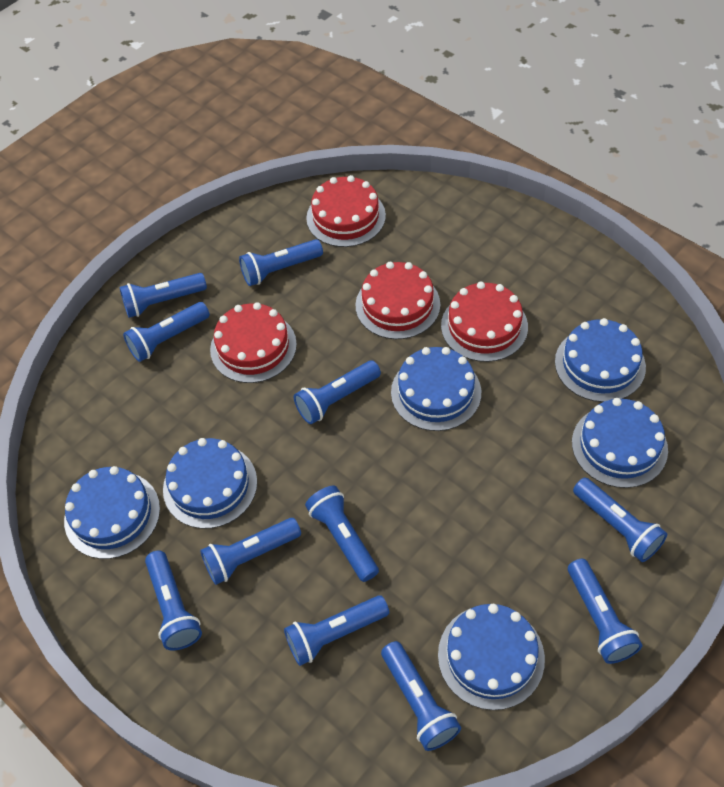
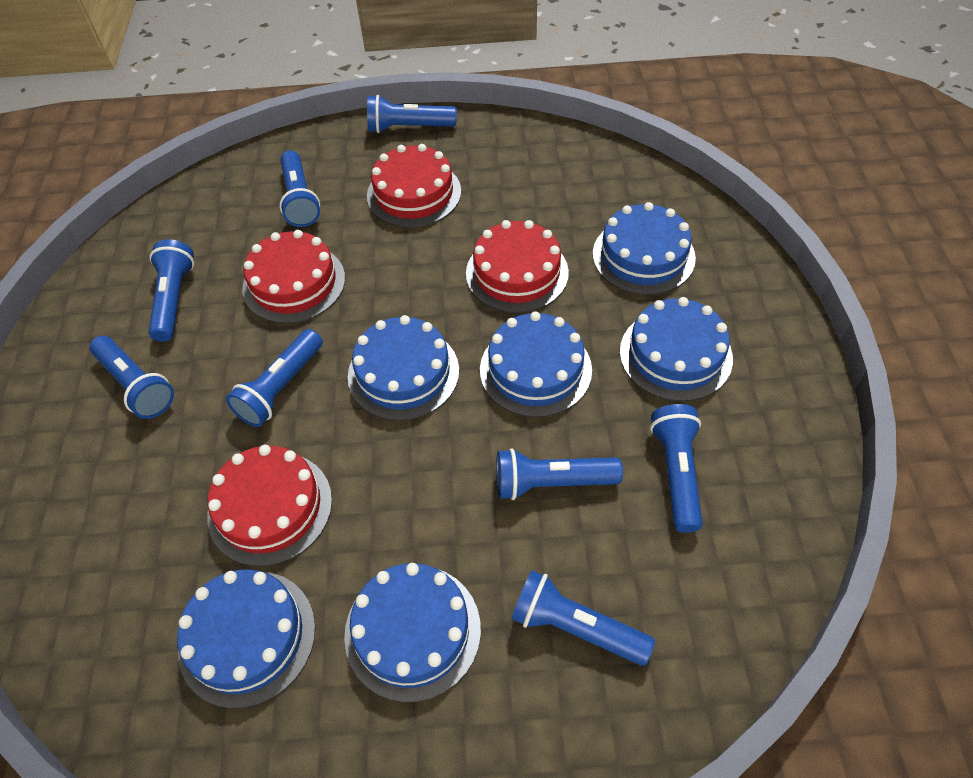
blue flashlight: 11 -> 8

